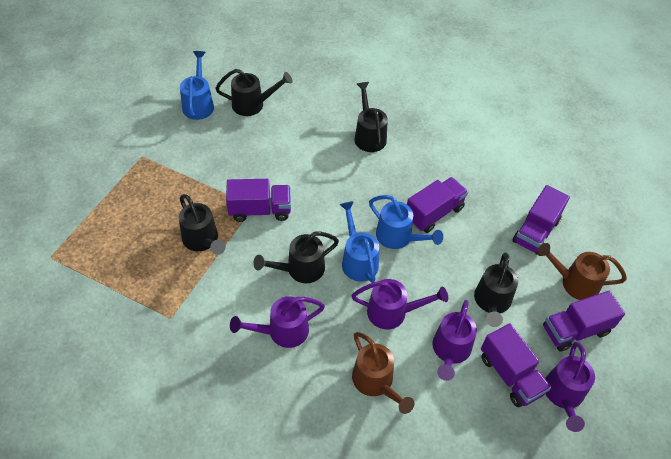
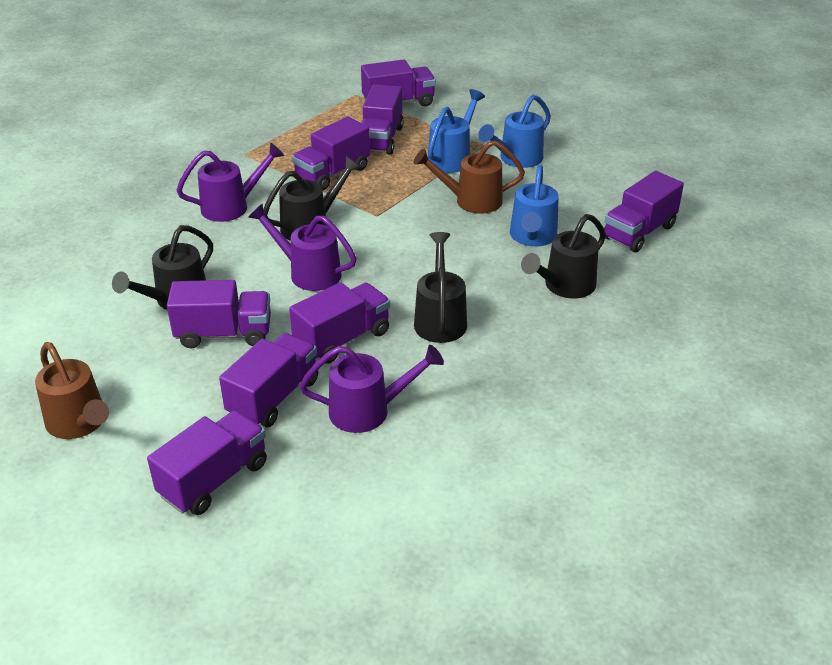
black watering can: 5 -> 4
purple truck: 5 -> 8
purple watering can: 4 -> 3

